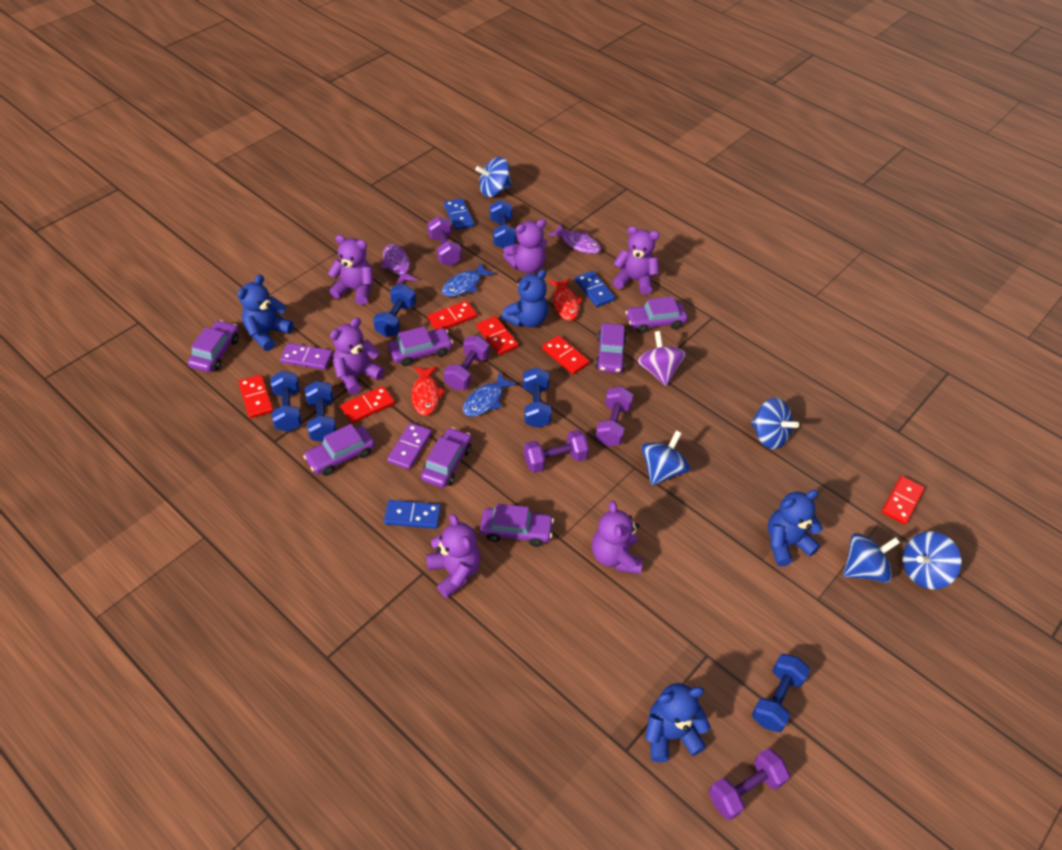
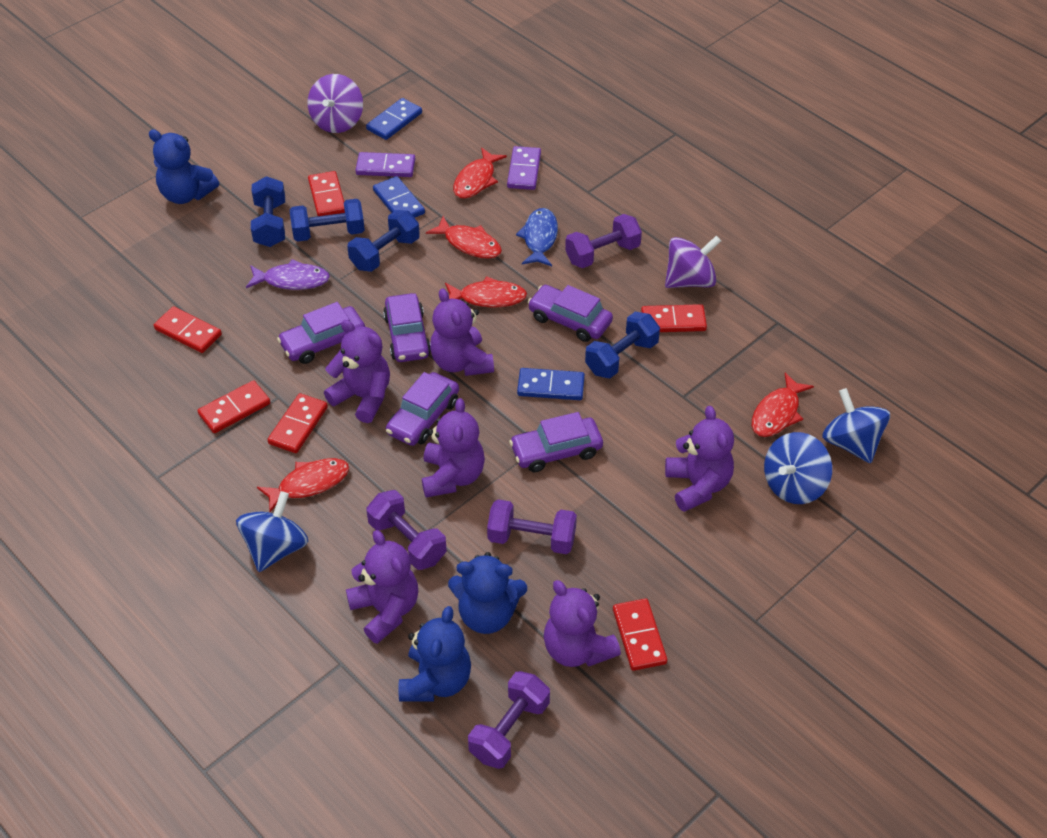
blue dumbbell: 6 -> 4
blue fish: 2 -> 1
blue spinning top: 5 -> 3
blue teddy bear: 4 -> 3
purple car: 7 -> 5
purple dumbbell: 5 -> 4
purple fish: 2 -> 1
purple spinning top: 1 -> 2
red fish: 2 -> 5

